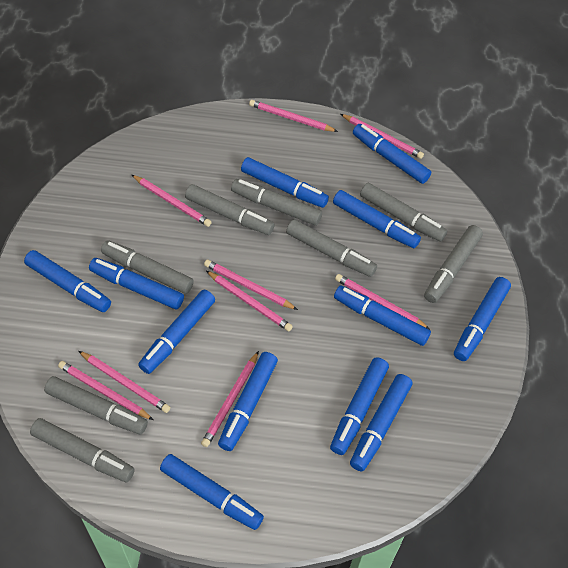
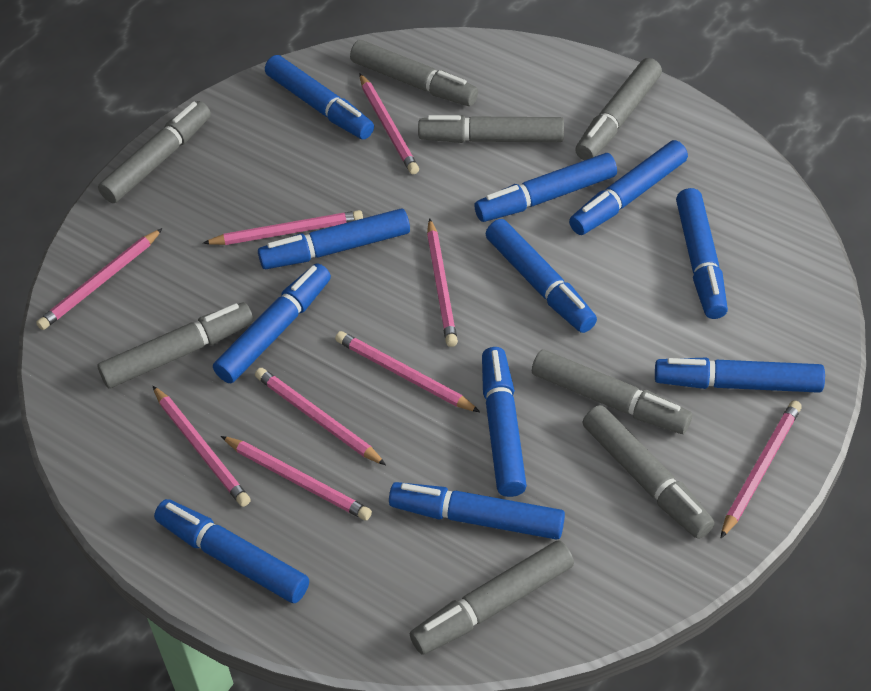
blue marker: 12 -> 11

